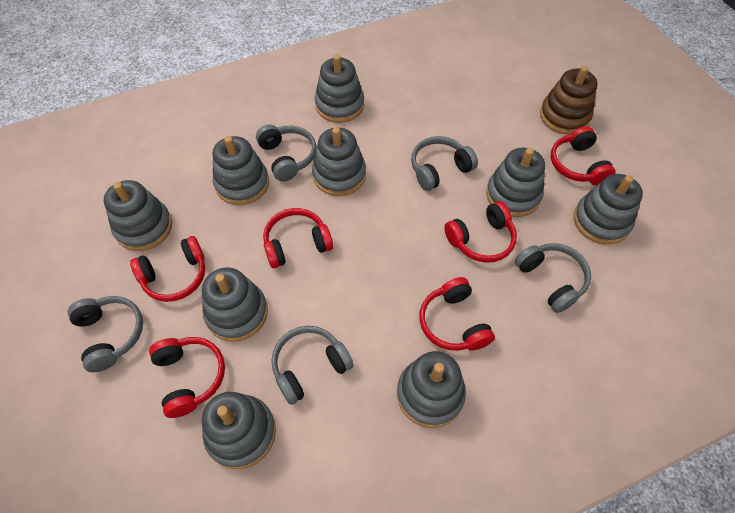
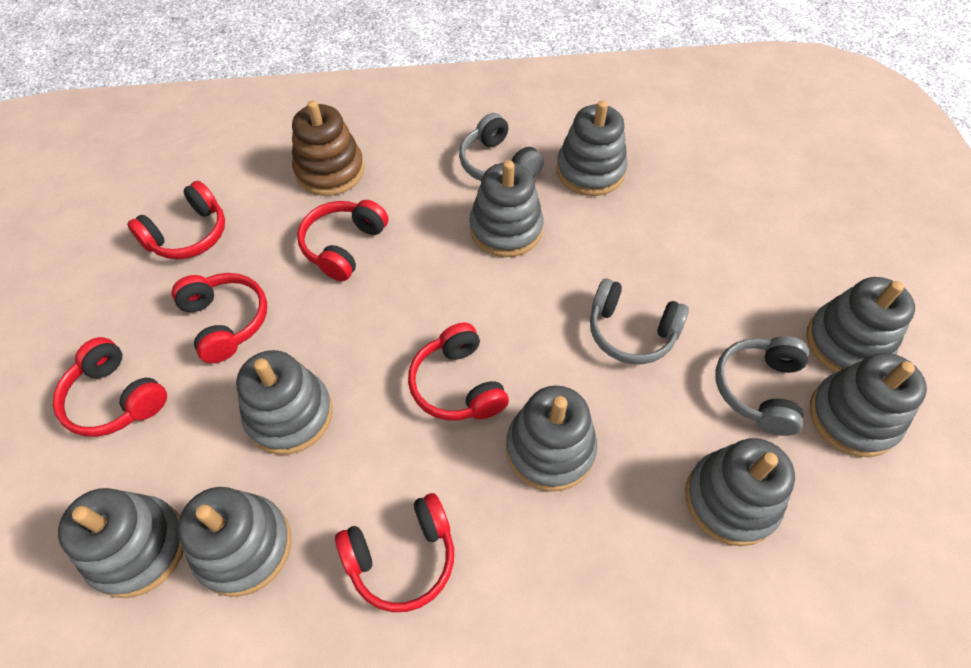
grey headphones: 5 -> 3

